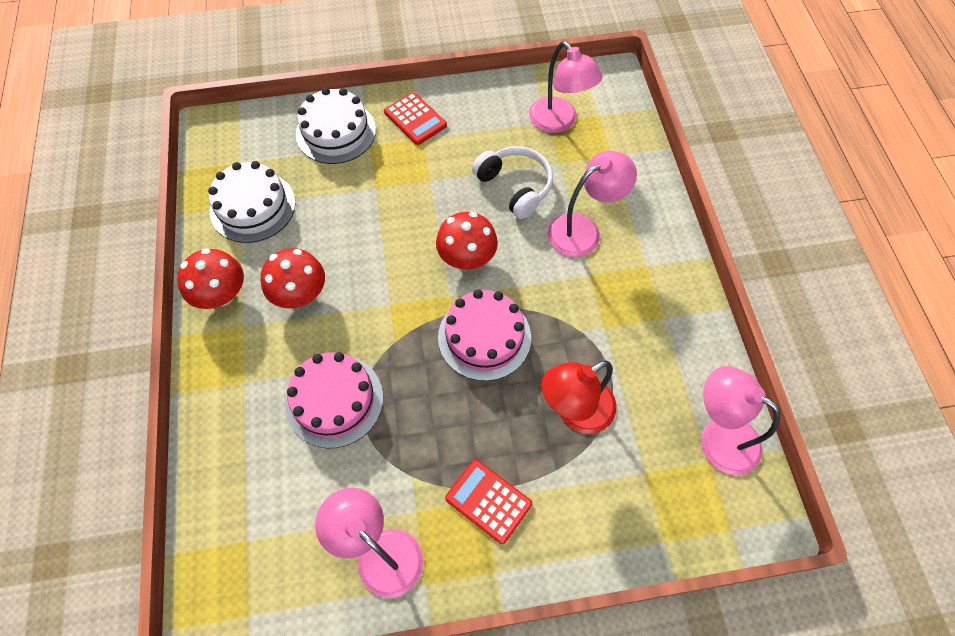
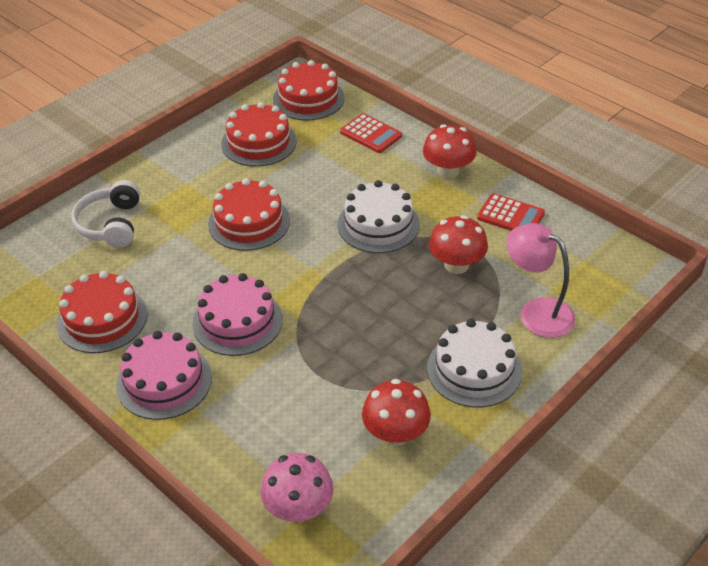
pink lamp: 4 -> 1
pink mushroom: 0 -> 1
red cake: 0 -> 4
red lamp: 1 -> 0

